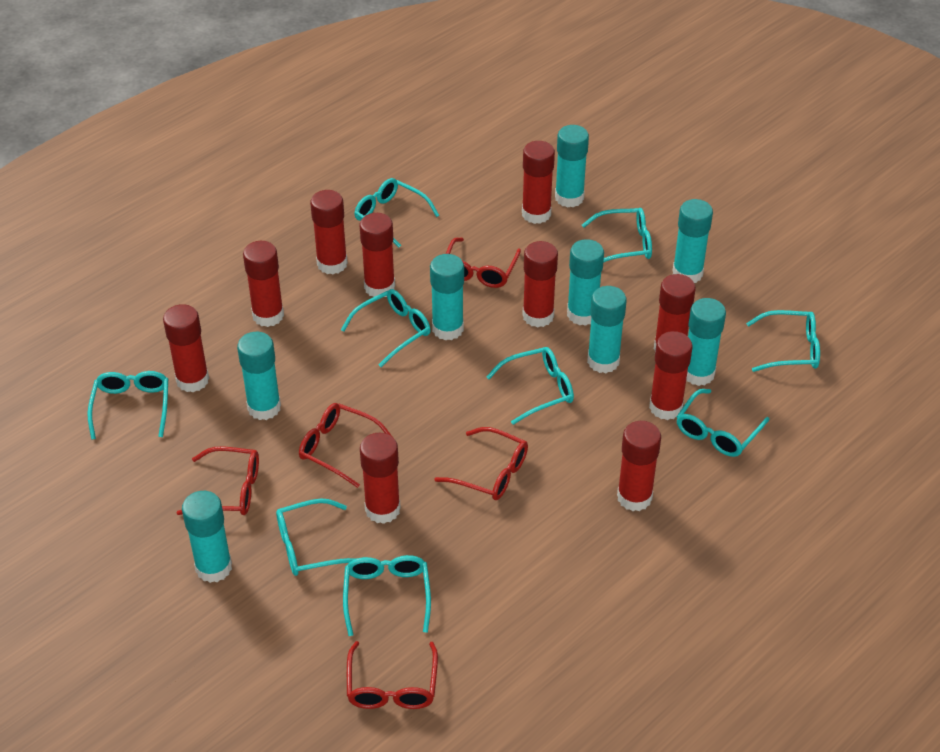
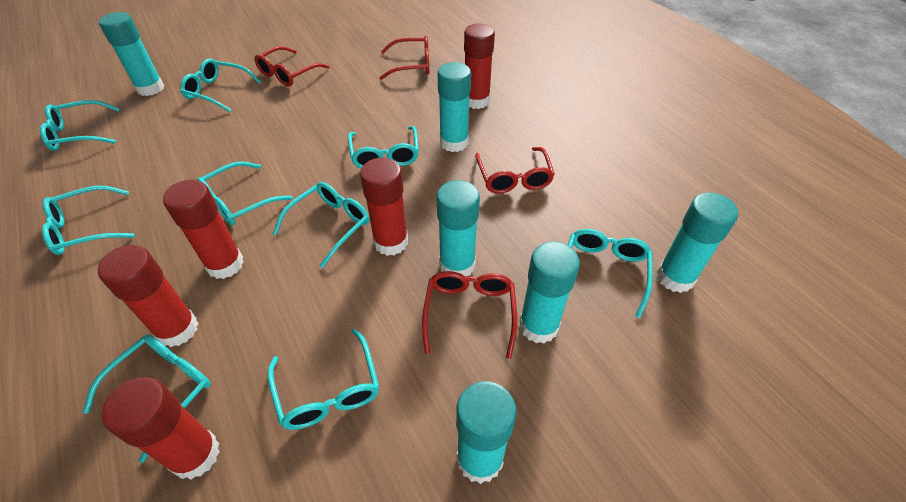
red glasses: 5 -> 4
red glue stick: 10 -> 5
turquoise glue stick: 8 -> 6

